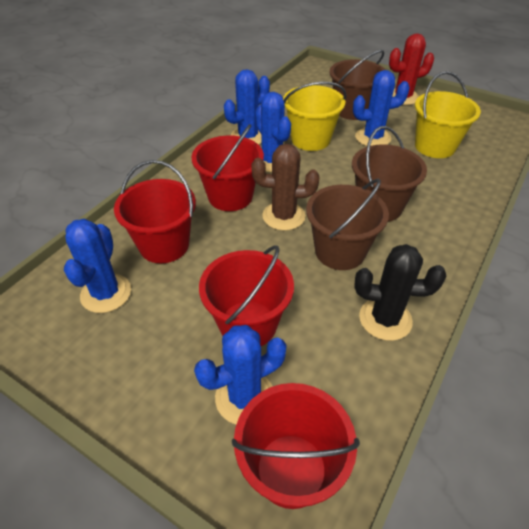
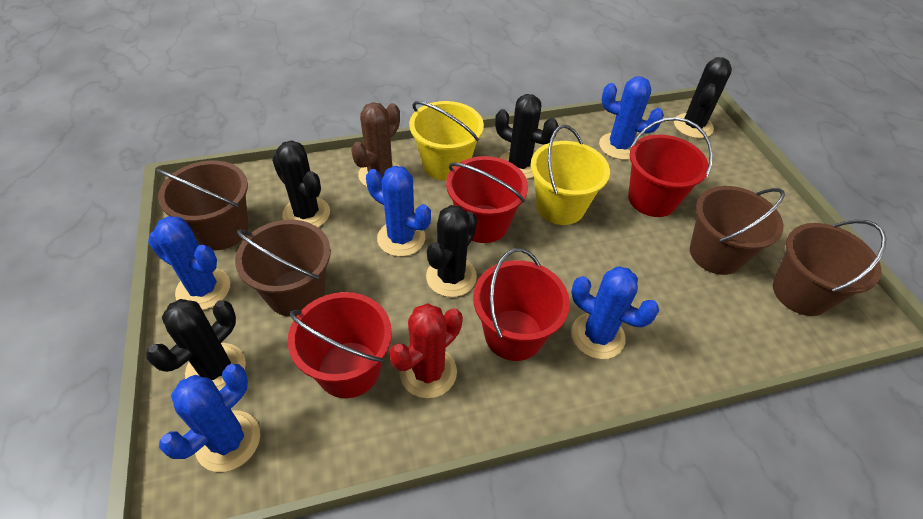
black cactus: 1 -> 5
brown bucket: 3 -> 4

